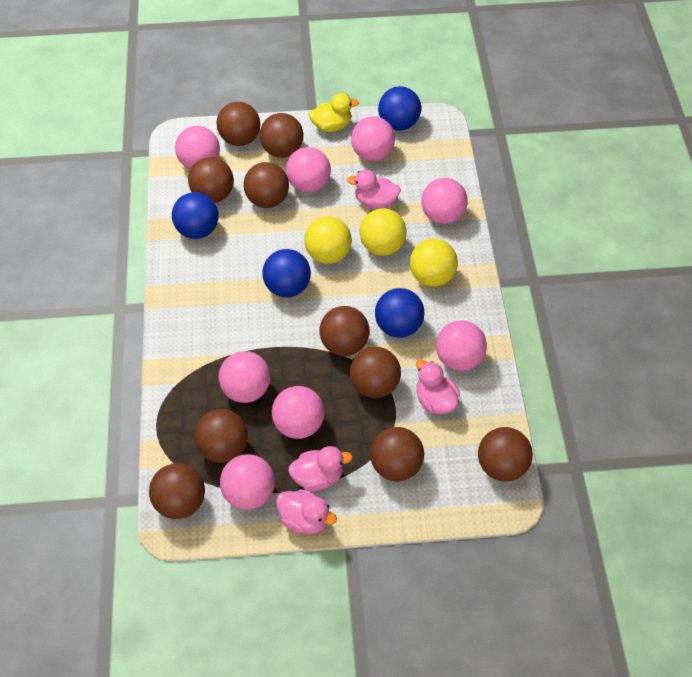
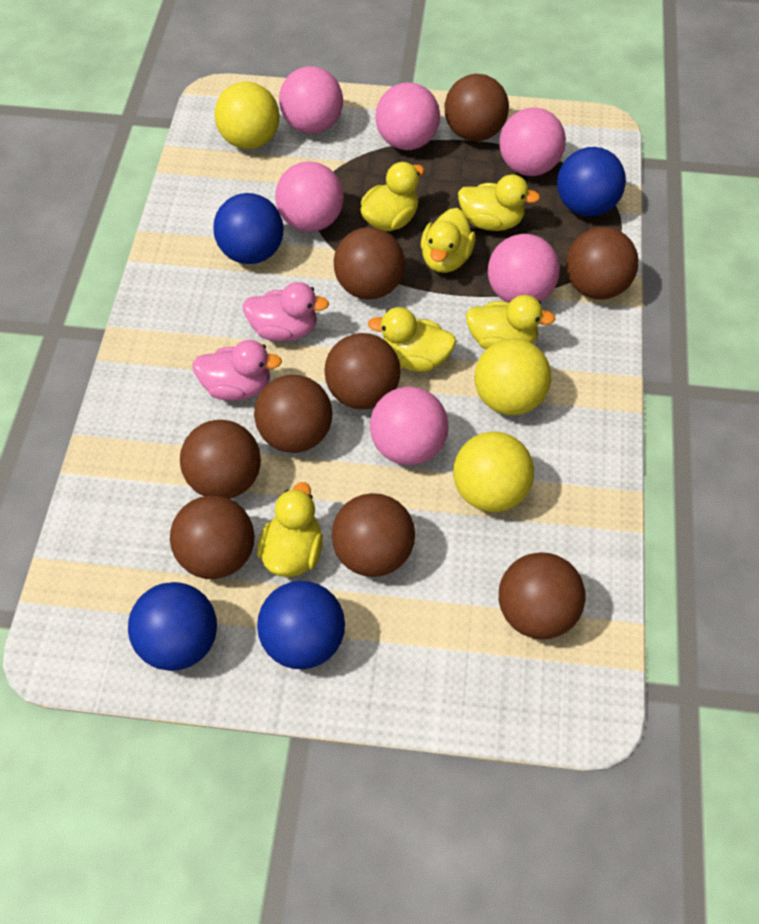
brown ball: 10 -> 9
pink ball: 8 -> 6
pink duck: 4 -> 2
yellow duck: 1 -> 6

